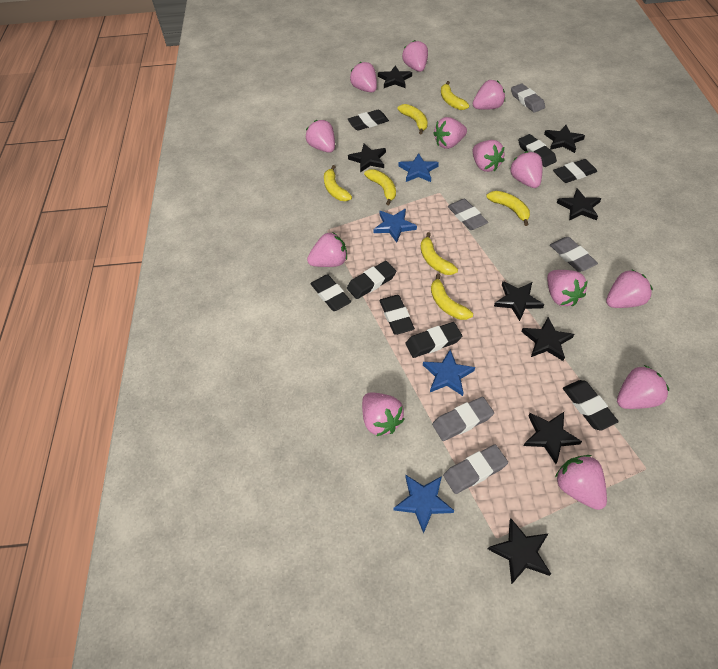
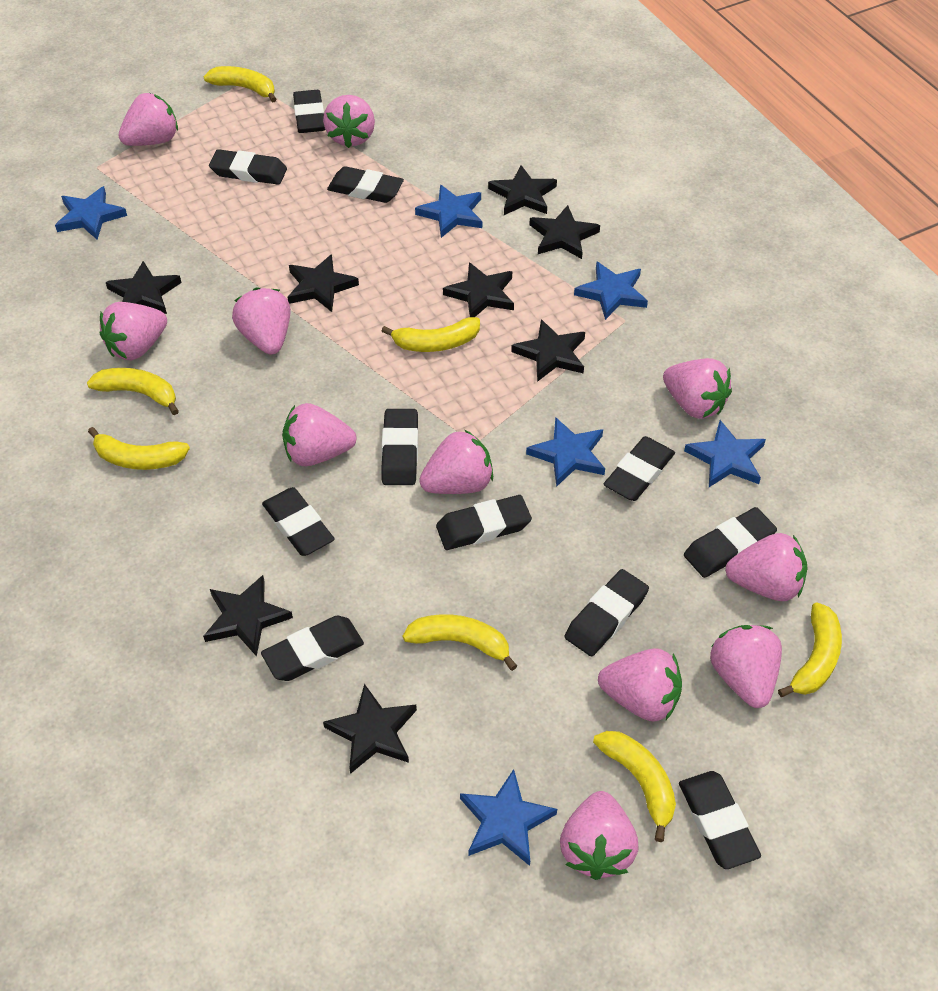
black eraser: 8 -> 11
blue star: 4 -> 6
grey eraser: 5 -> 0
pink strawberry: 13 -> 11

